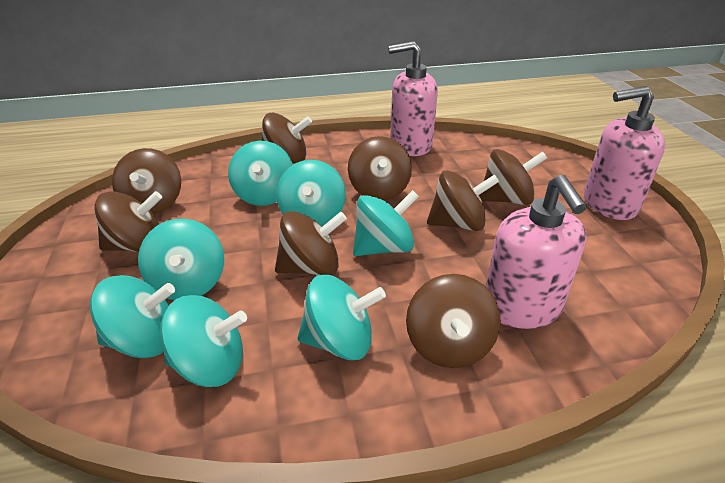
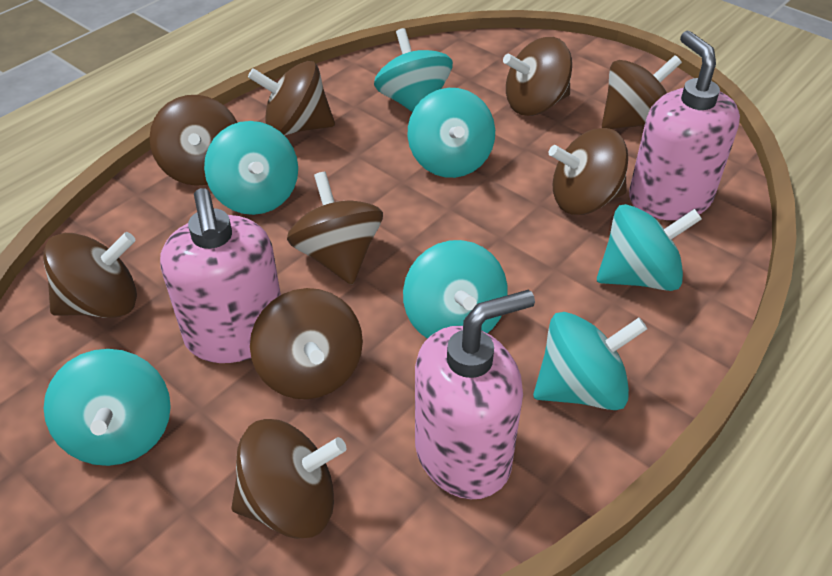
brown spinning top: 8 -> 9

